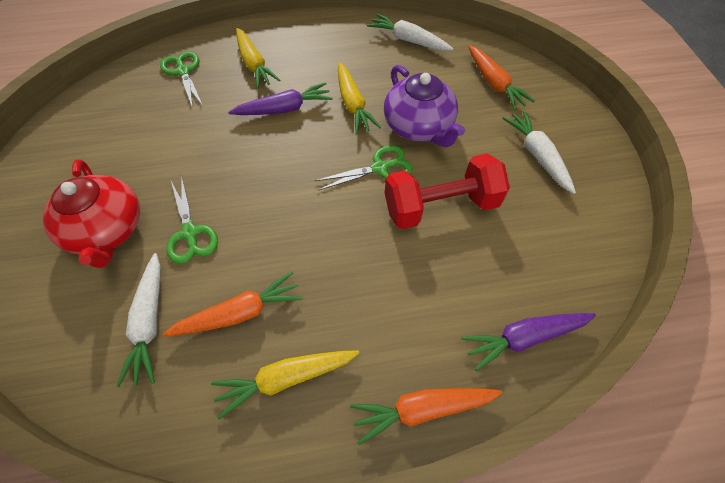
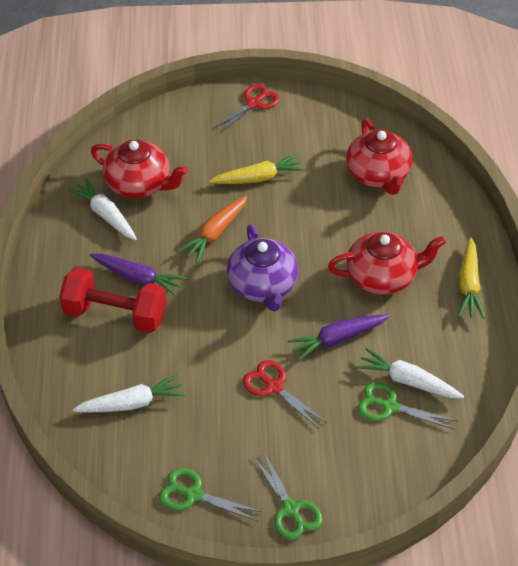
orange carrot: 3 -> 1
red scissors: 0 -> 2
red teapot: 1 -> 3
yellow carrot: 3 -> 2

